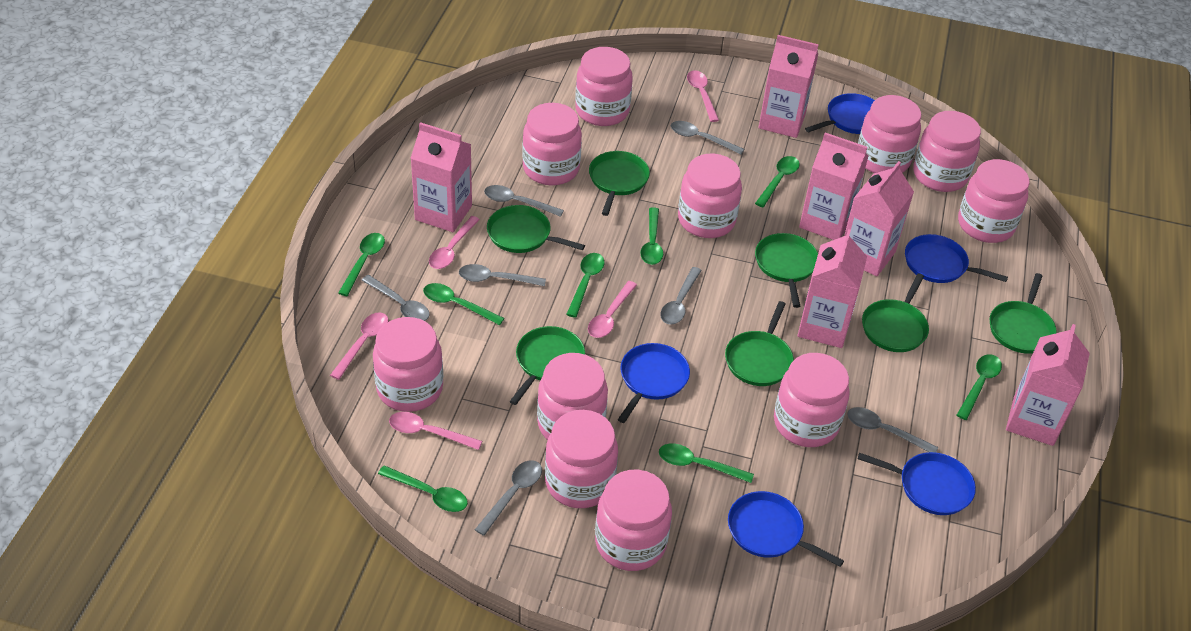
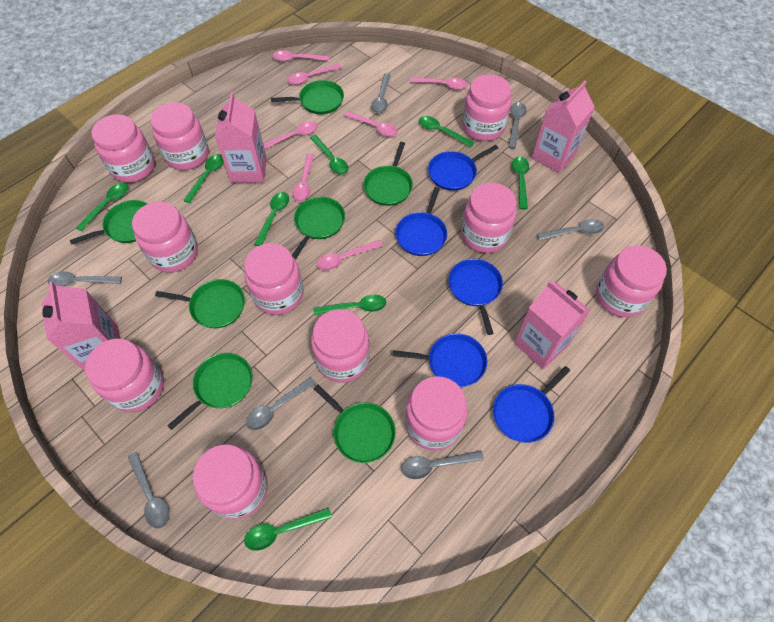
pink carton: 6 -> 4
pink spoon: 5 -> 7

